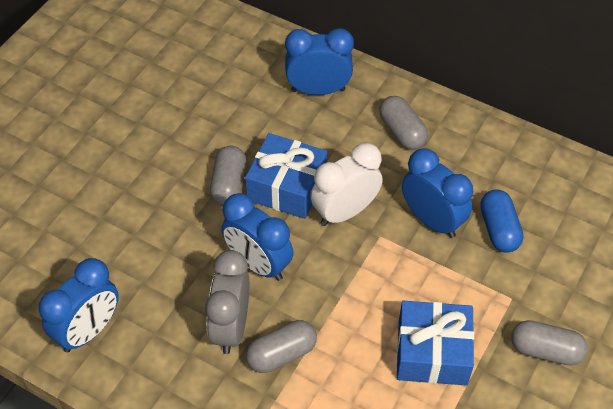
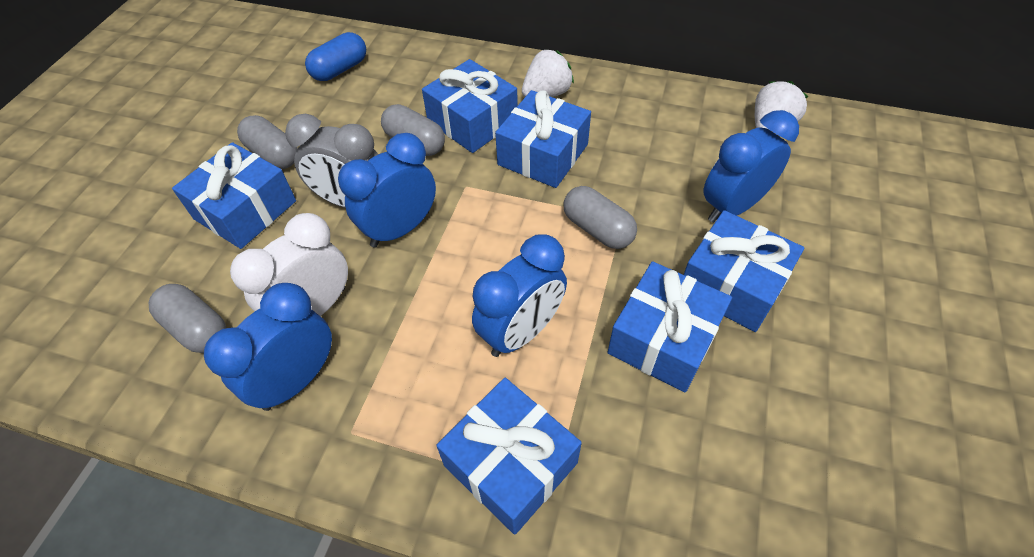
blue gift: 2 -> 6
white strawberry: 0 -> 2

